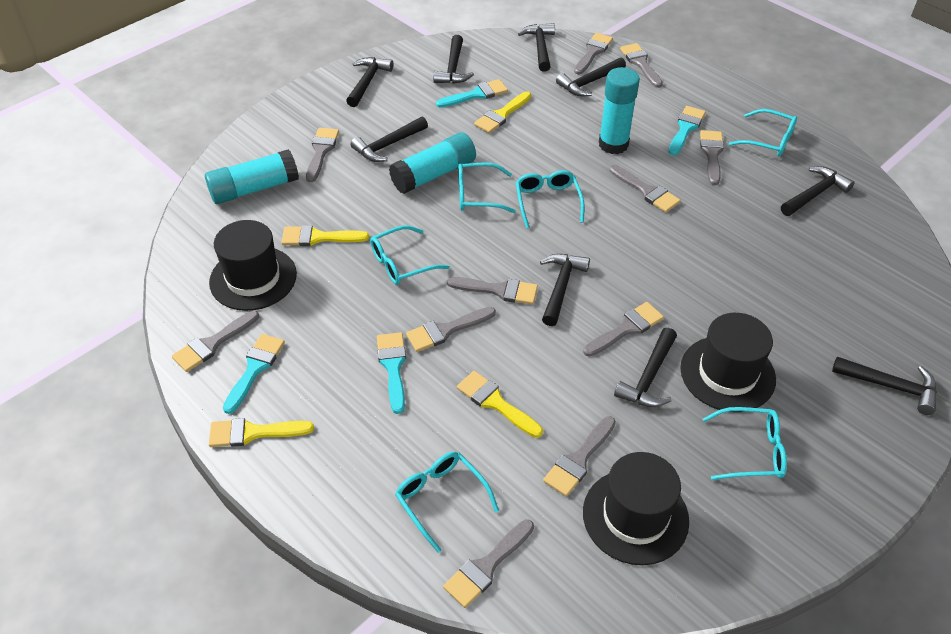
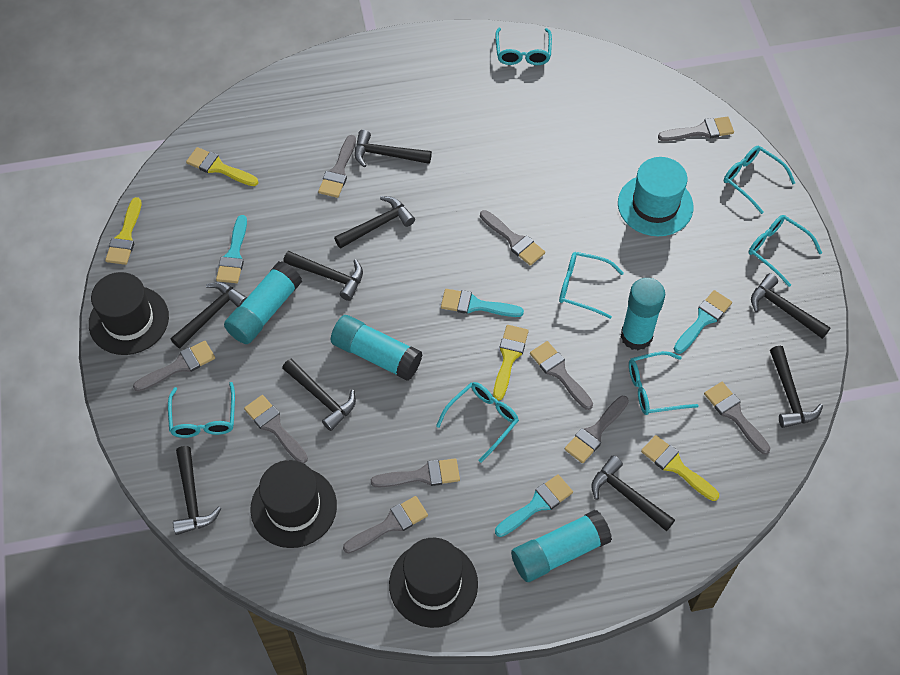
grey brush: 11 -> 10
turquoise glasses: 6 -> 7
turquoise glue stick: 3 -> 4
turquoise hat: 0 -> 1

